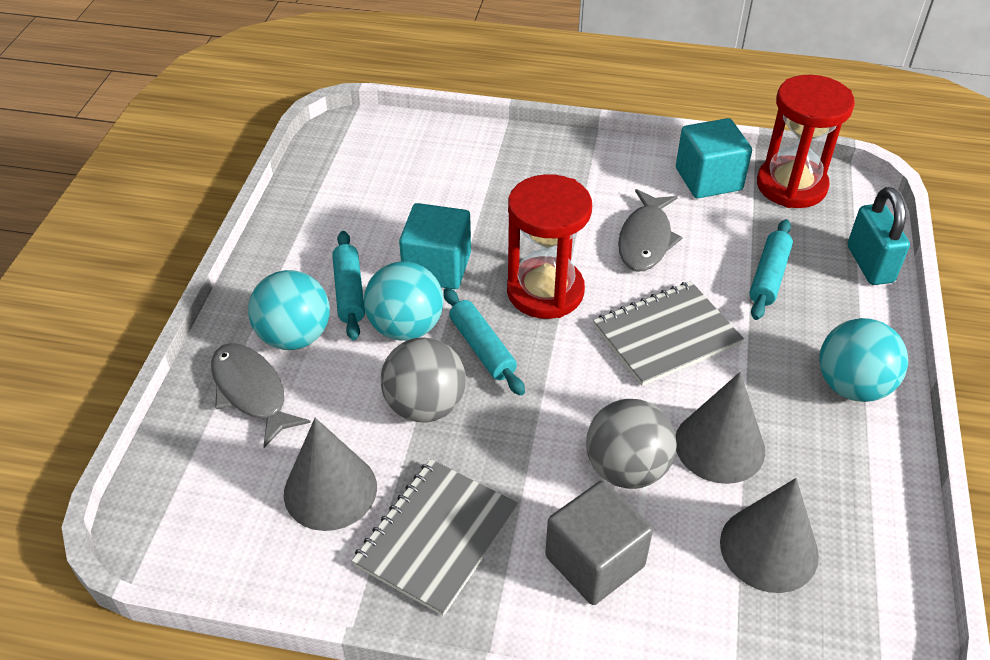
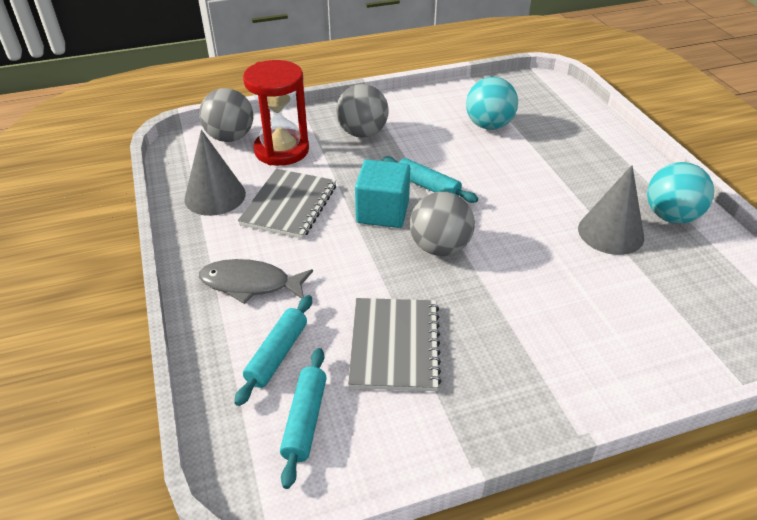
grey ball: 2 -> 3
grey cone: 3 -> 2
grey cube: 1 -> 0
grey fish: 2 -> 1
red hourglass: 2 -> 1
turquoise ball: 3 -> 2
turquoise cube: 2 -> 1
turquoise padlock: 1 -> 0

